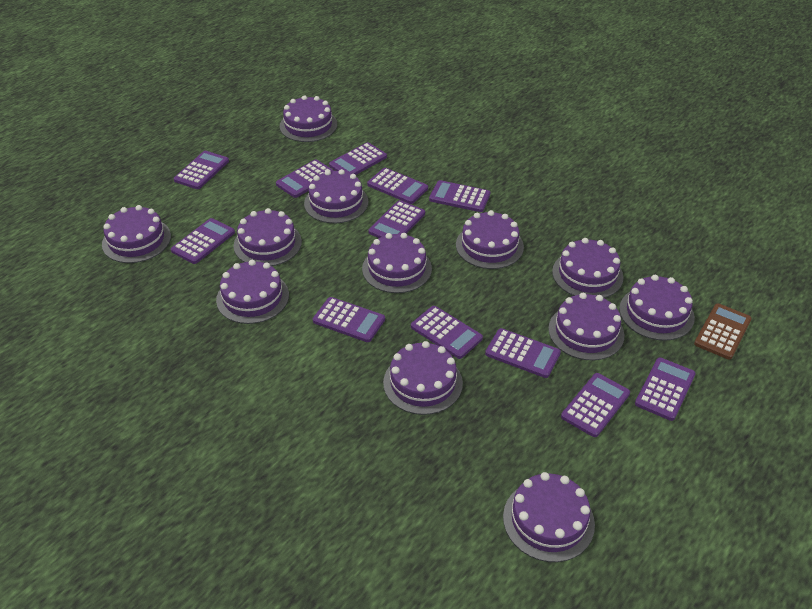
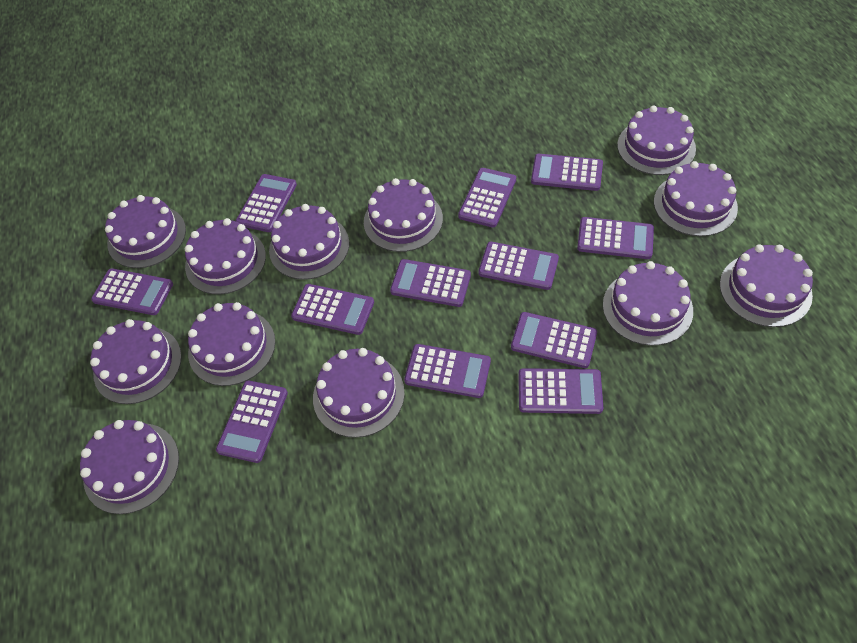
brown calculator: 1 -> 0

